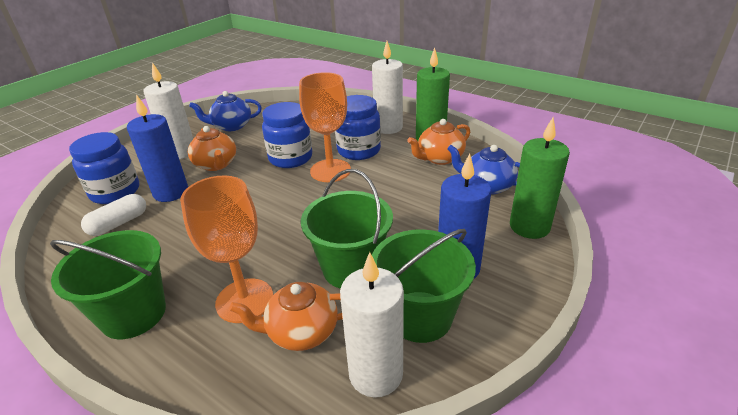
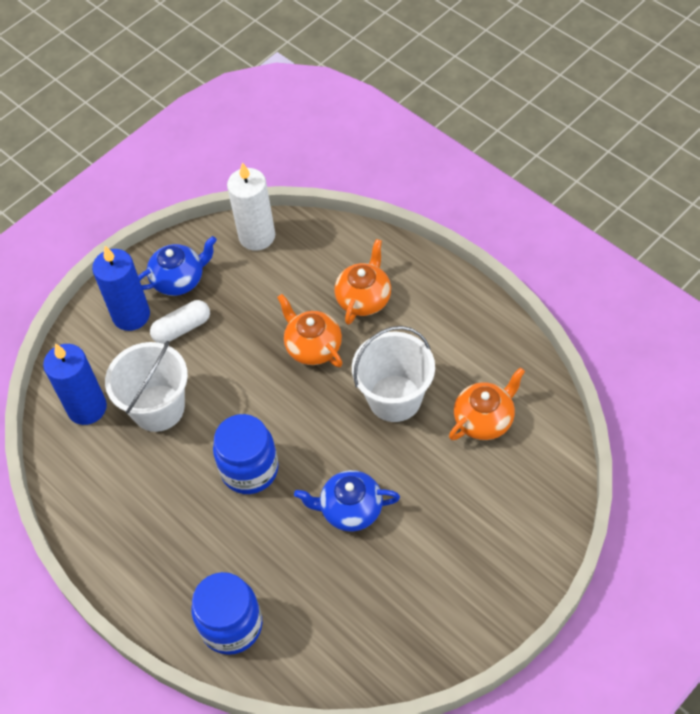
blue jar: 3 -> 2
green bucket: 3 -> 0
green candle: 2 -> 0
orange goblet: 2 -> 0
white bucket: 0 -> 2
white candle: 3 -> 1

